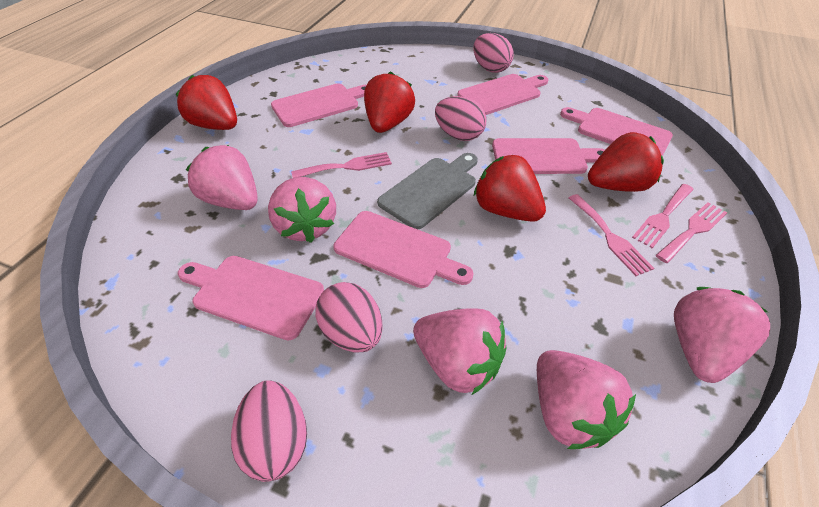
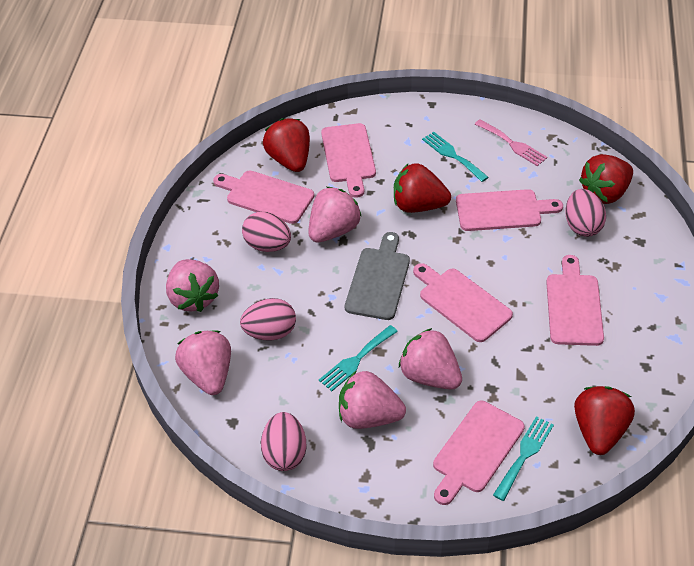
pink fork: 4 -> 1
turquoise fork: 0 -> 3

